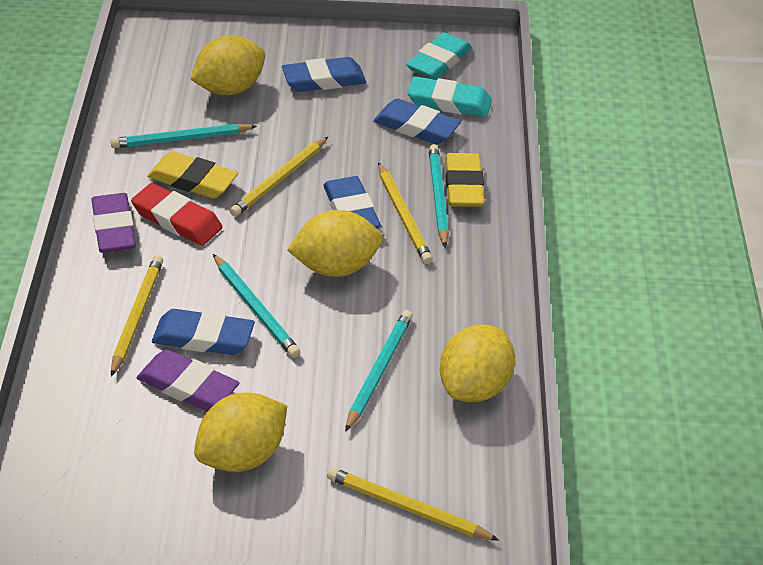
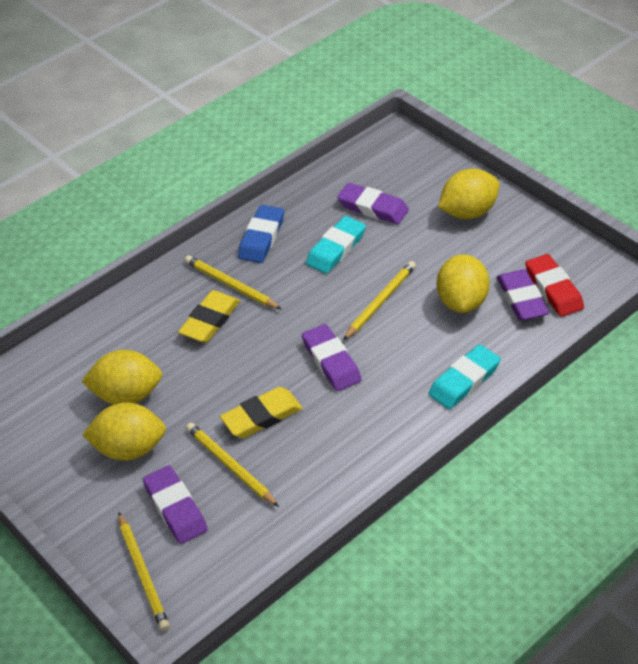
blue eraser: 4 -> 1
purple eraser: 2 -> 4
turquoise pencil: 4 -> 0

